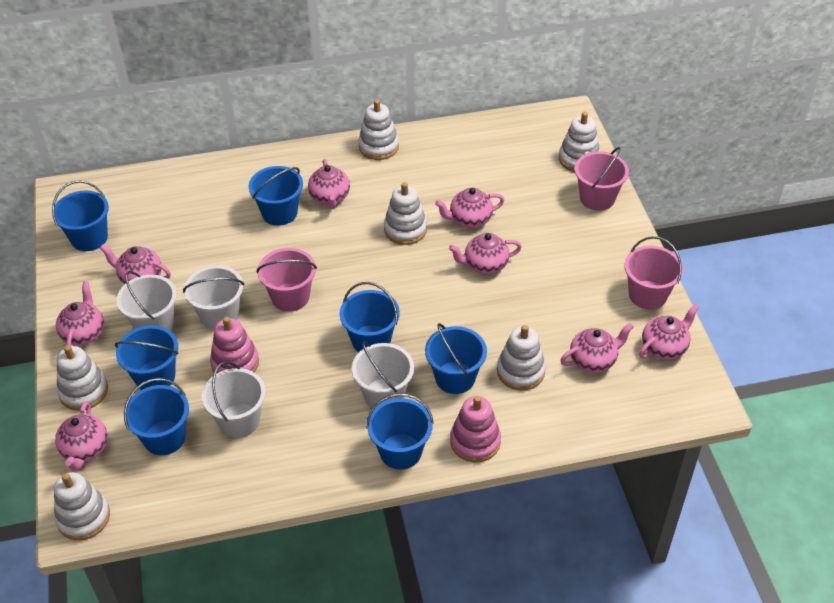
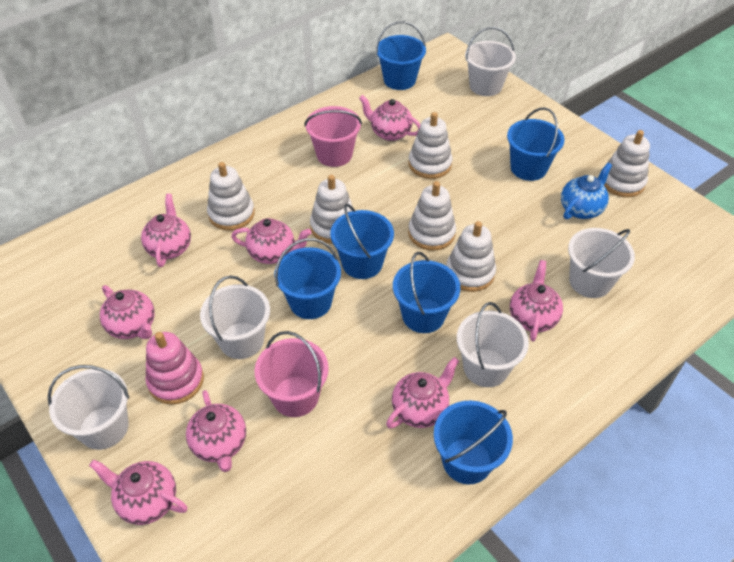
blue bucket: 7 -> 6
blue teapot: 0 -> 1
pink bucket: 3 -> 2
pink stacking toy: 2 -> 1
white bucket: 4 -> 5

